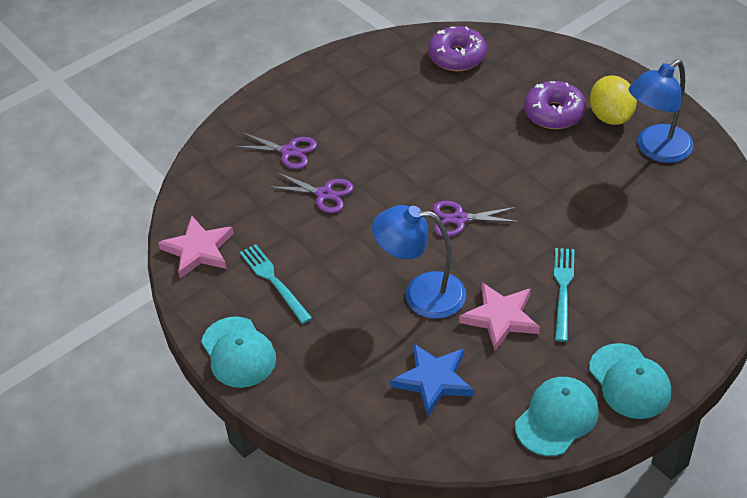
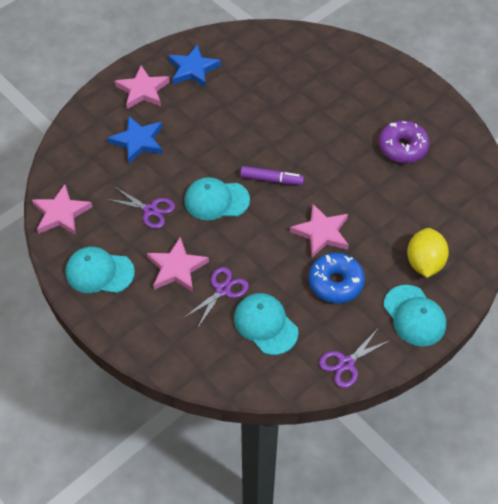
blue donut: 0 -> 1
blue lamp: 2 -> 0
blue star: 1 -> 2
pink star: 2 -> 4
purple donut: 2 -> 1
purple marker: 0 -> 1
turquoise cap: 3 -> 4
turquoise fork: 2 -> 0

